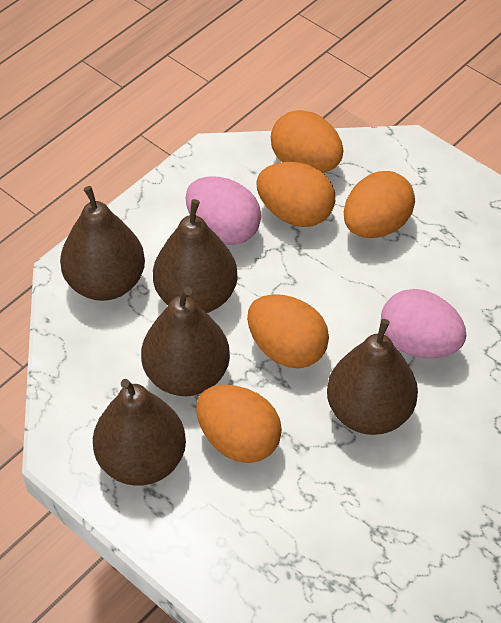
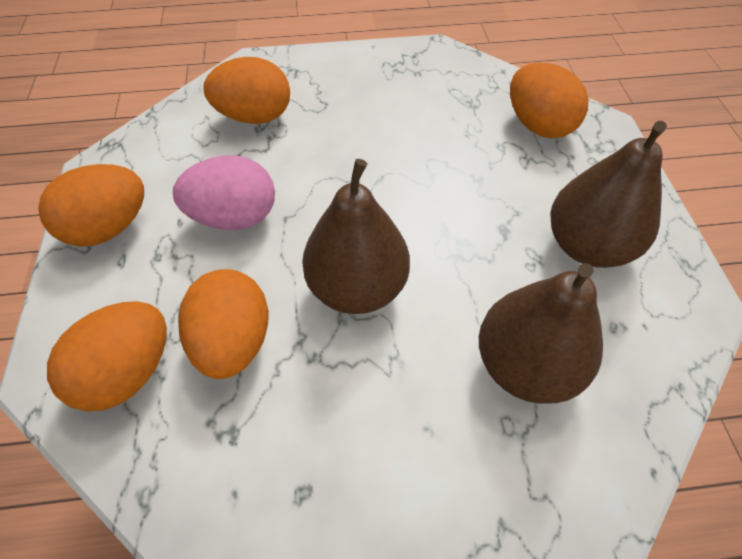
brown pear: 5 -> 3
pink egg: 2 -> 1

